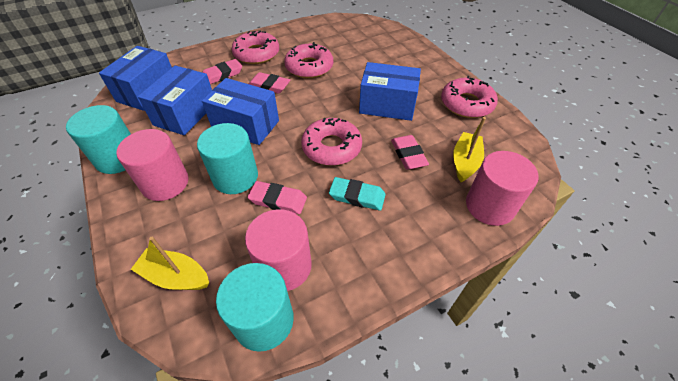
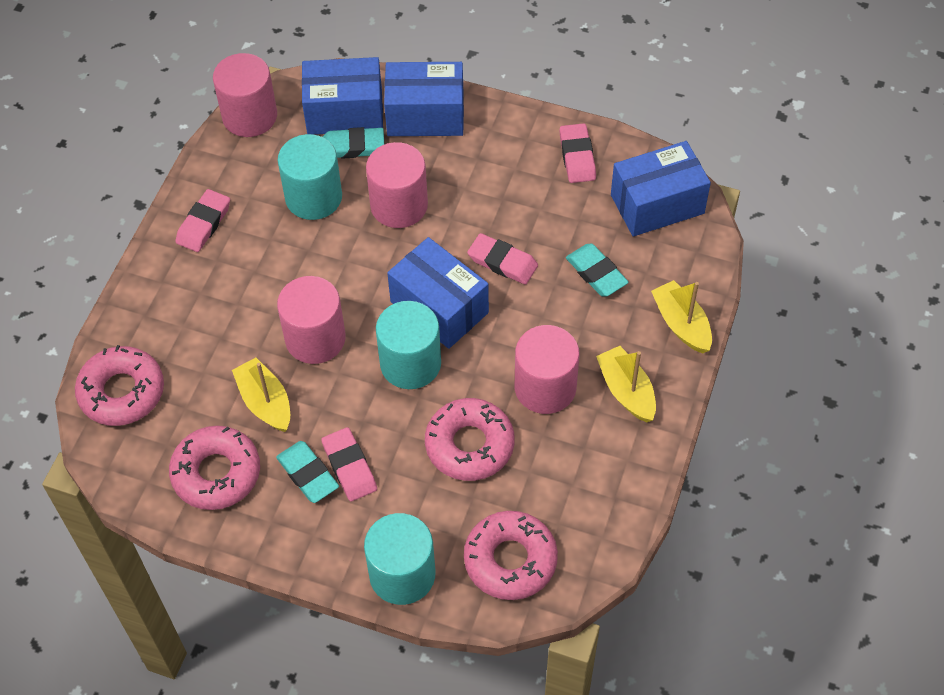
pink cylinder: 3 -> 4
turquoise eraser: 1 -> 3
yellow boat: 2 -> 3

